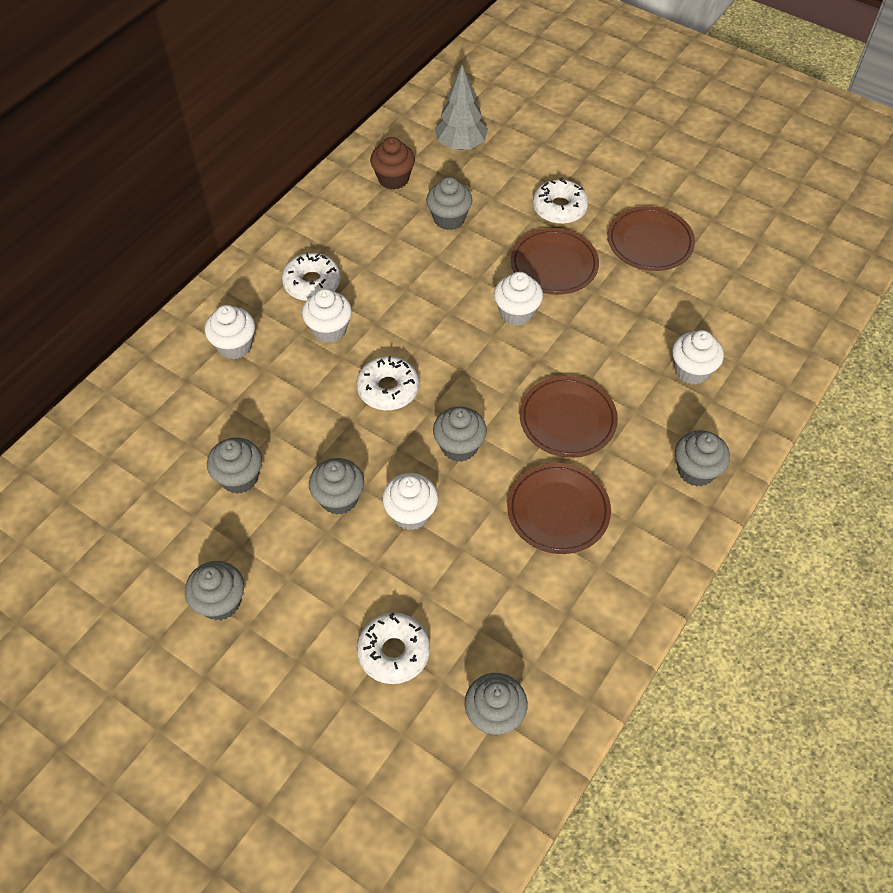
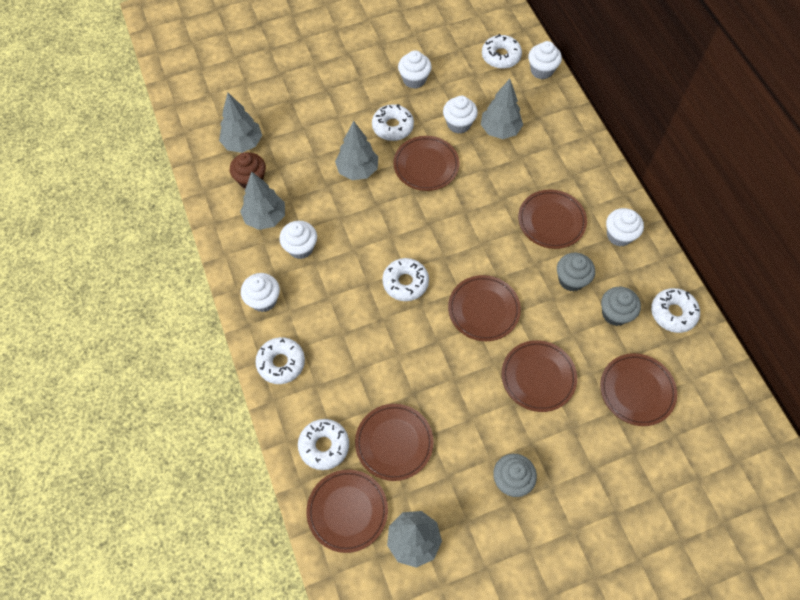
brown plate: 4 -> 7
grey cupcake: 7 -> 3
grey tree: 1 -> 5
white cupcake: 5 -> 6
white donut: 4 -> 6

